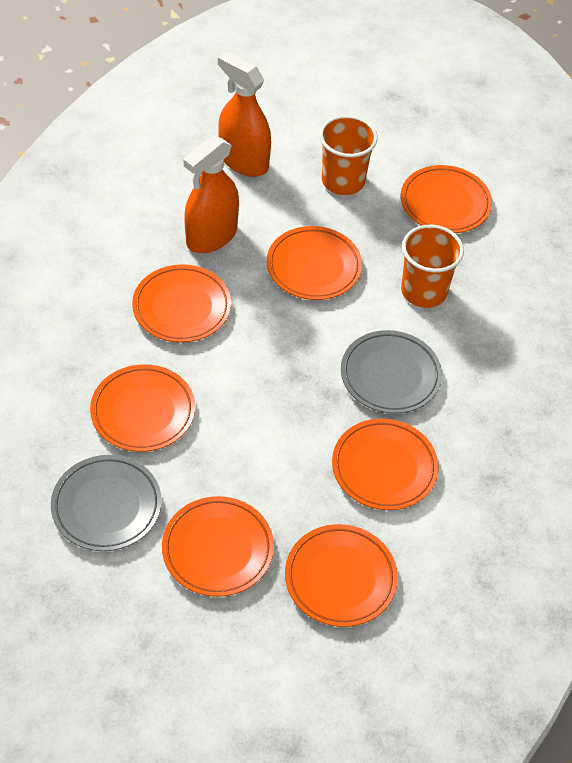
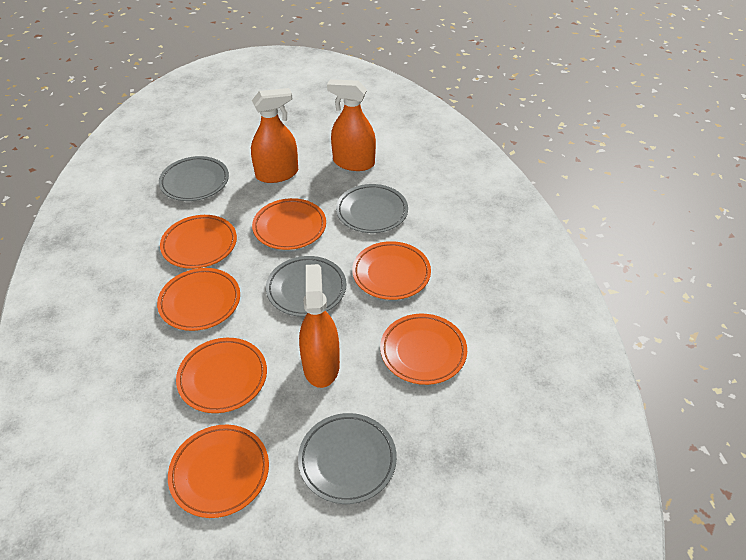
grey plate: 2 -> 4
orange cup: 2 -> 0
orange spray bottle: 2 -> 3

